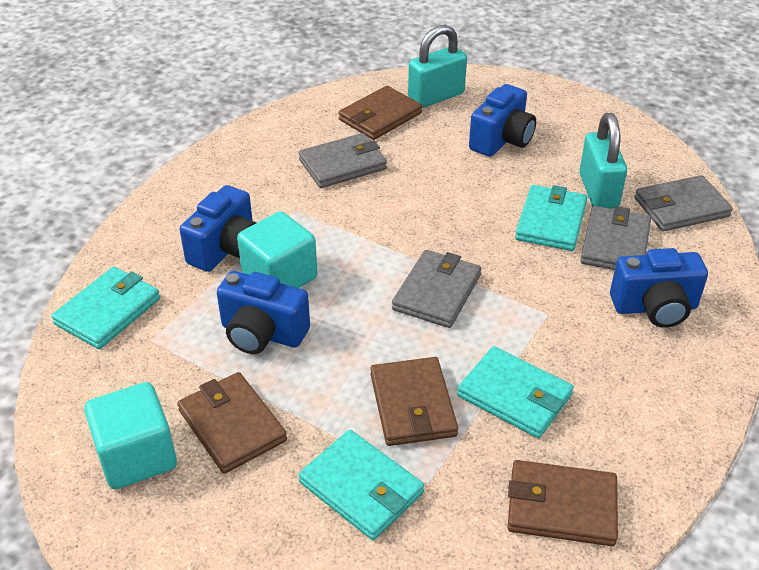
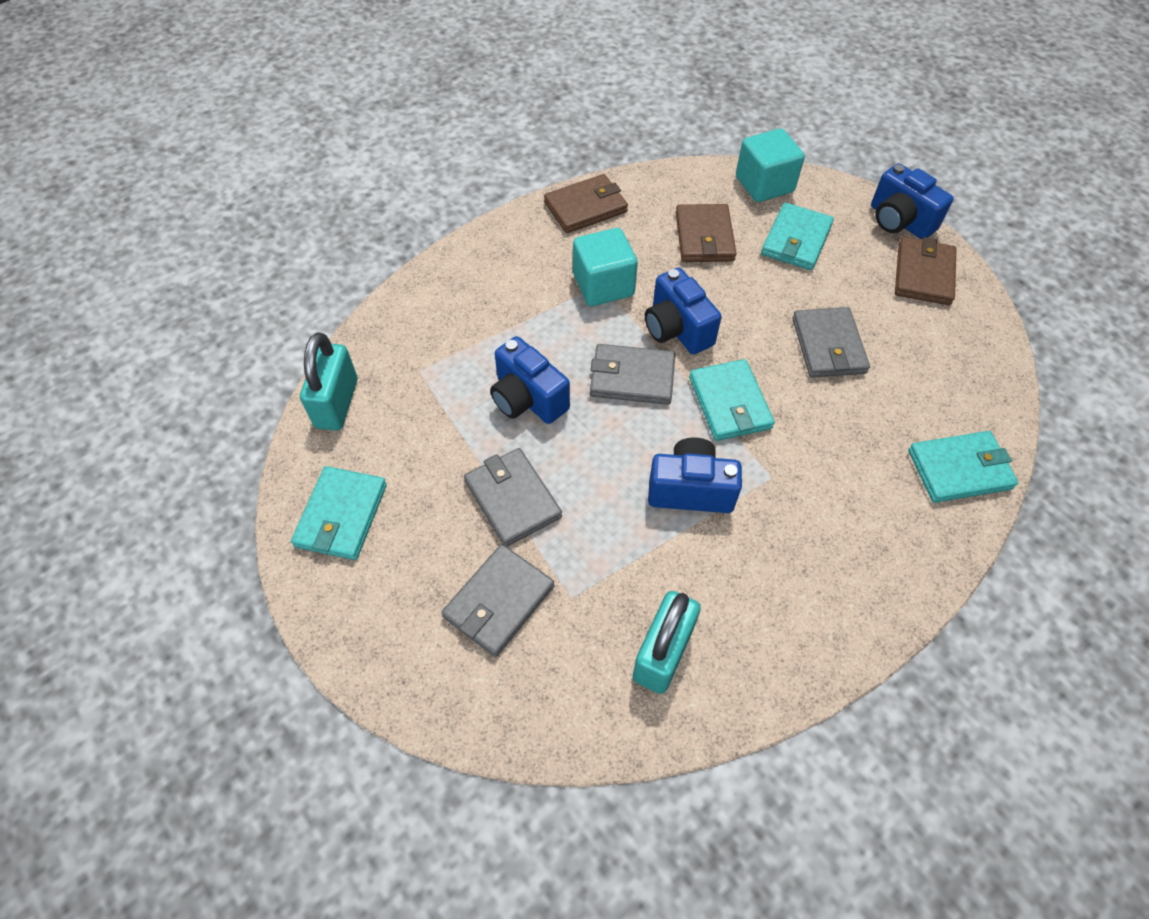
brown wallet: 4 -> 3

